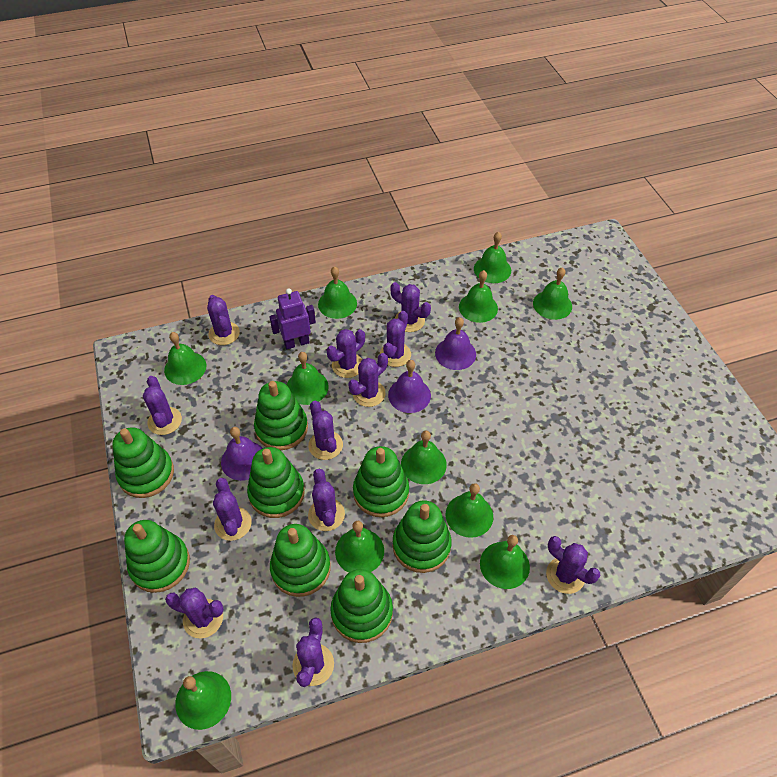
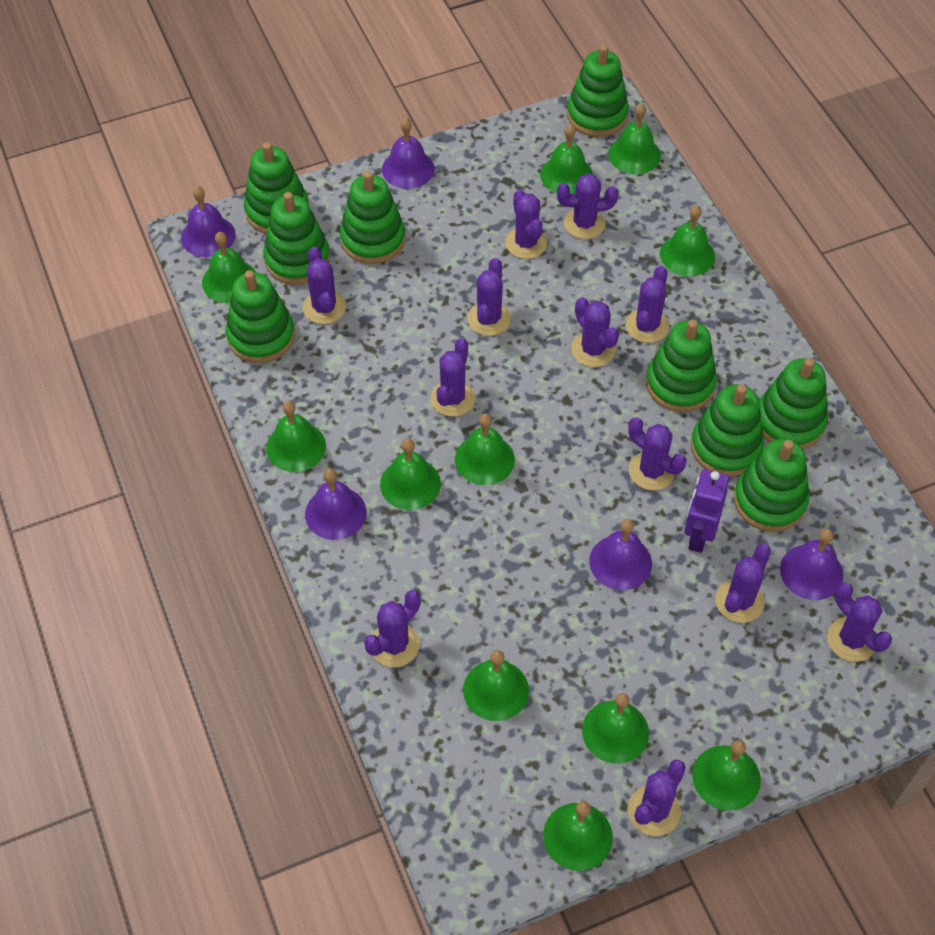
green stacking toy: 8 -> 9
purple bell: 3 -> 5

